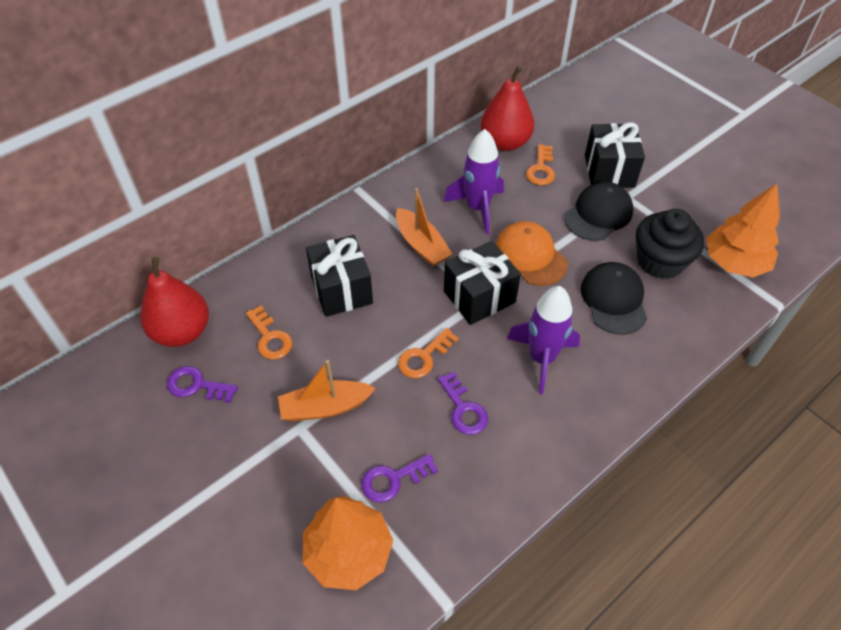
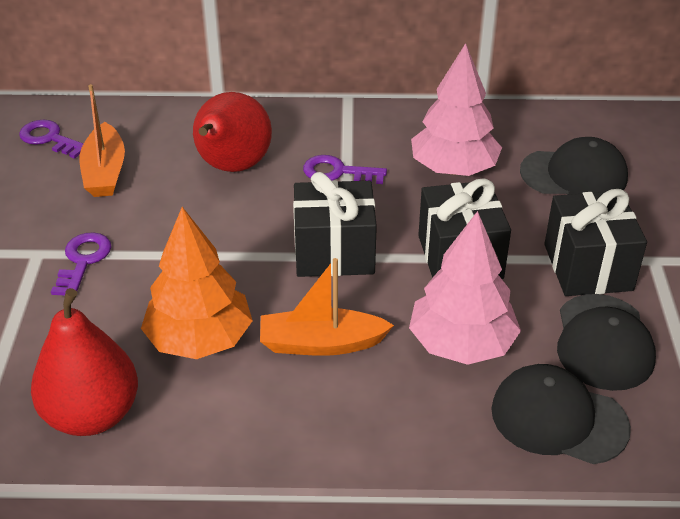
black cap: 2 -> 3
black cupcake: 1 -> 0
orange cap: 1 -> 0
orange key: 3 -> 0
orange tree: 2 -> 1
pink tree: 0 -> 2
purple rocket: 2 -> 0

